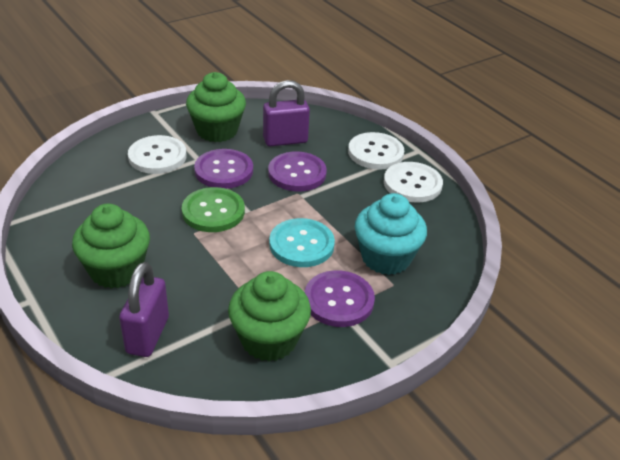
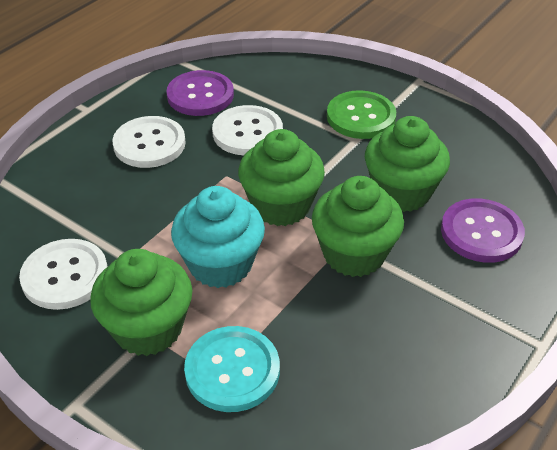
green cupcake: 3 -> 4
purple button: 3 -> 2
purple padlock: 2 -> 0

